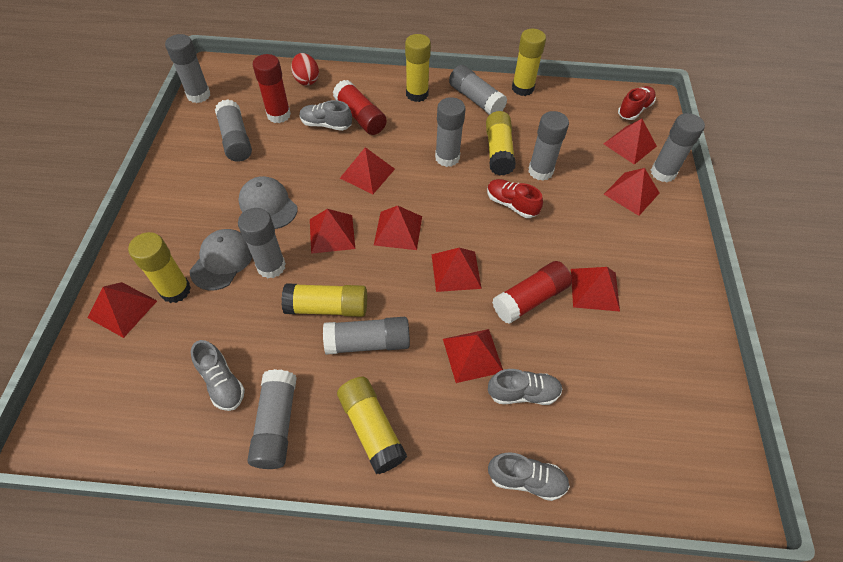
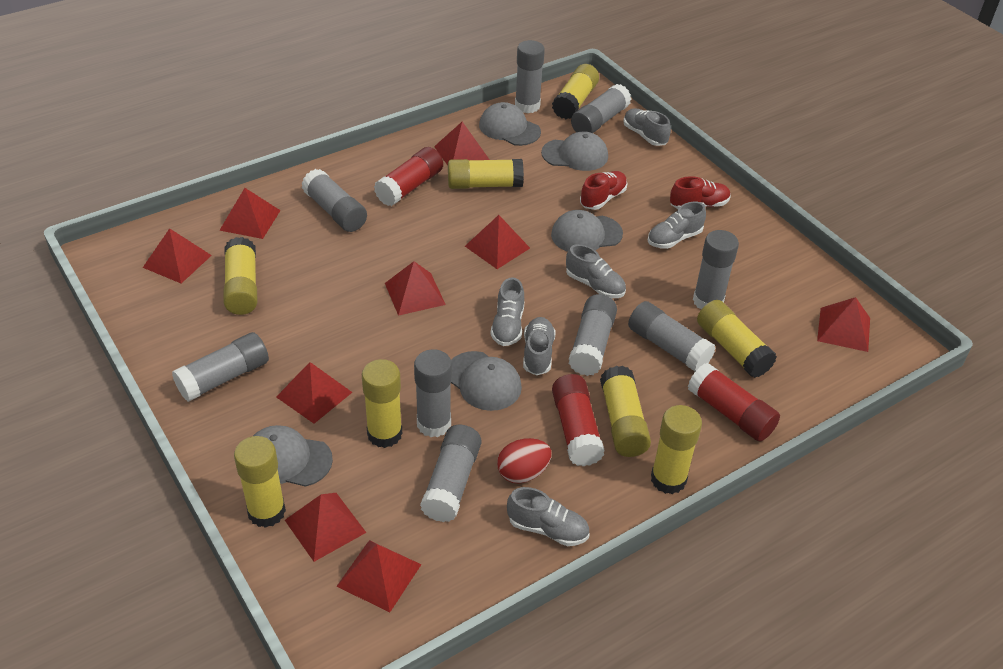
grey cap: 2 -> 5
grey shoe: 4 -> 6
yellow glue stick: 6 -> 8

